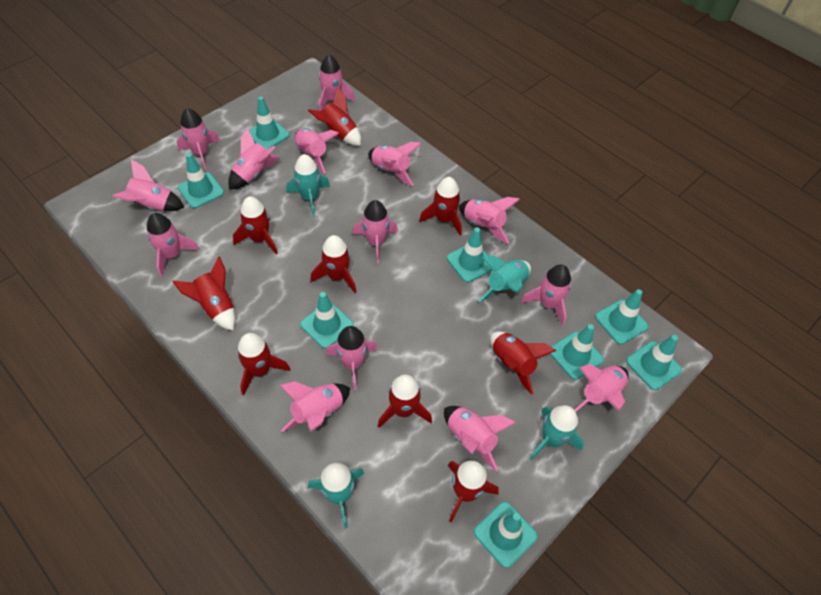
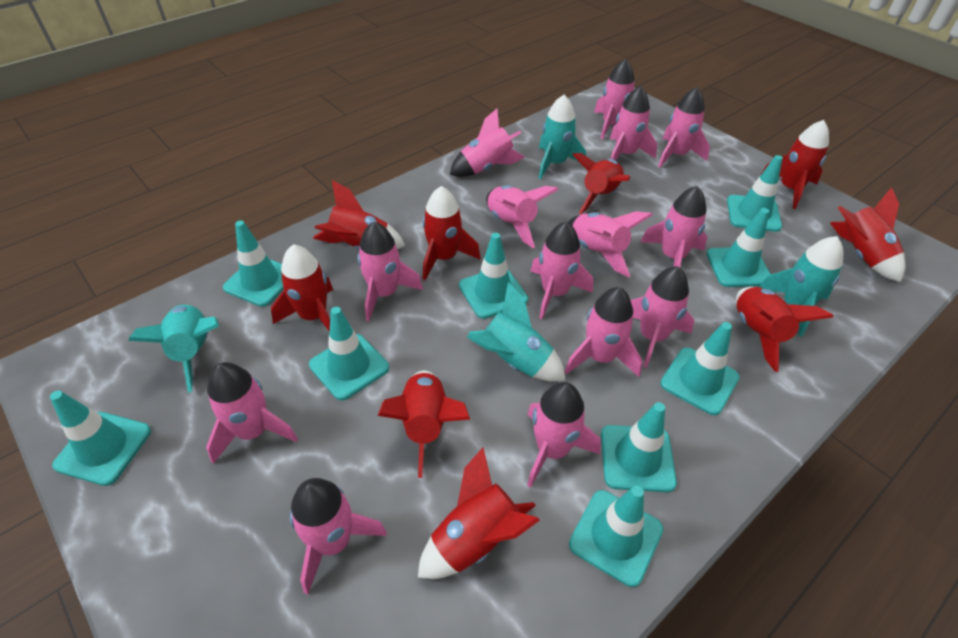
turquoise traffic cone: 8 -> 9

